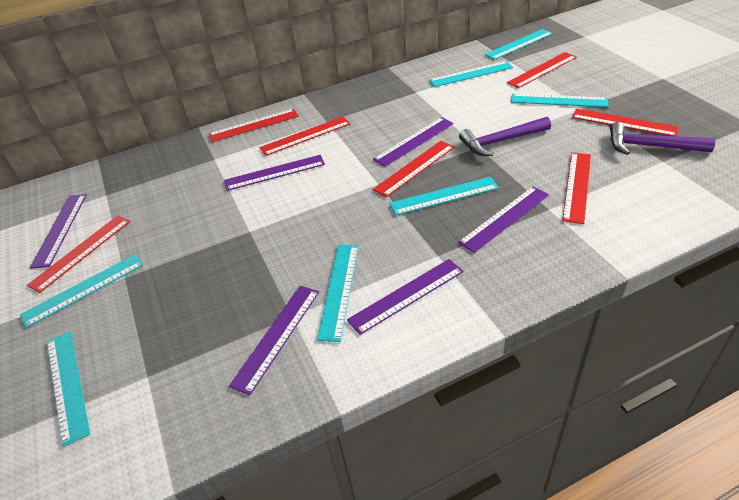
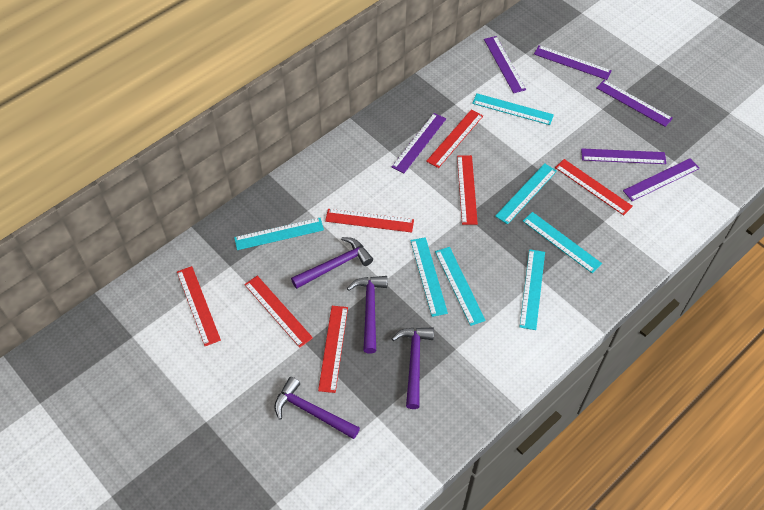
purple hammer: 2 -> 4

